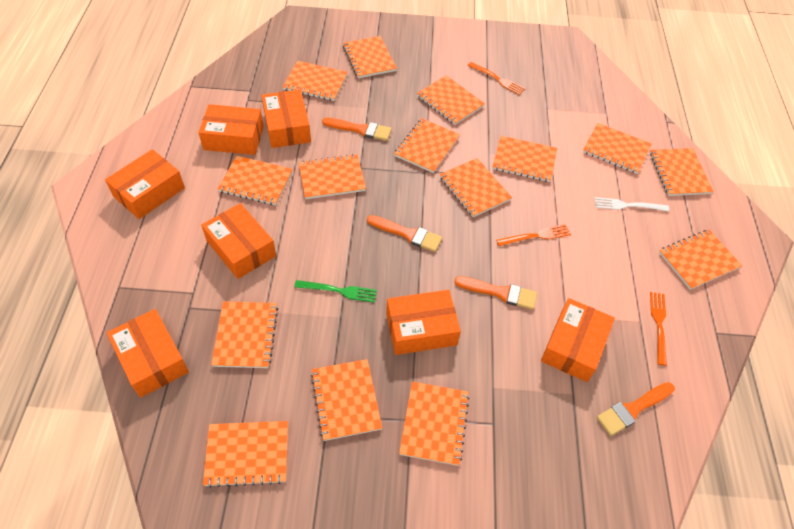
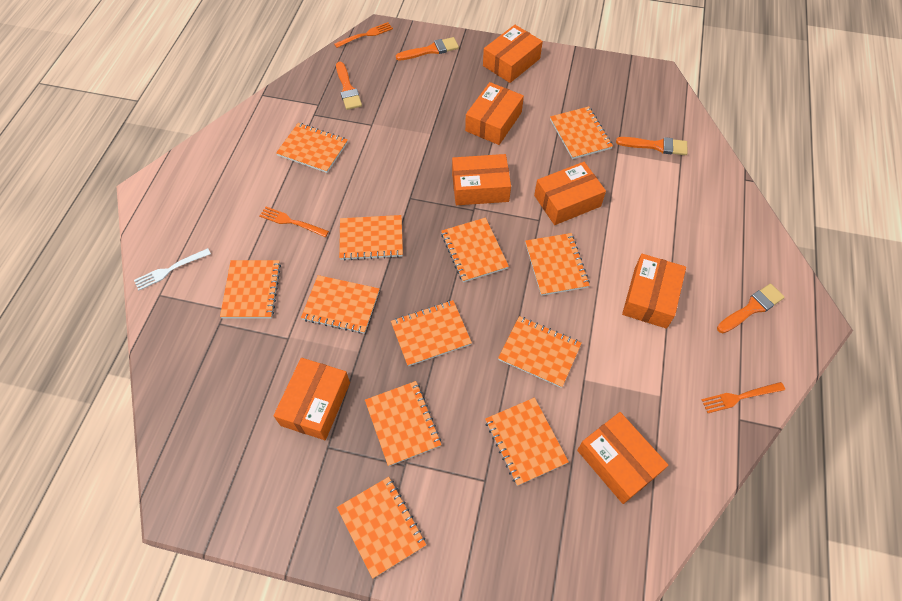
green fork: 1 -> 0
orange notebook: 15 -> 12

